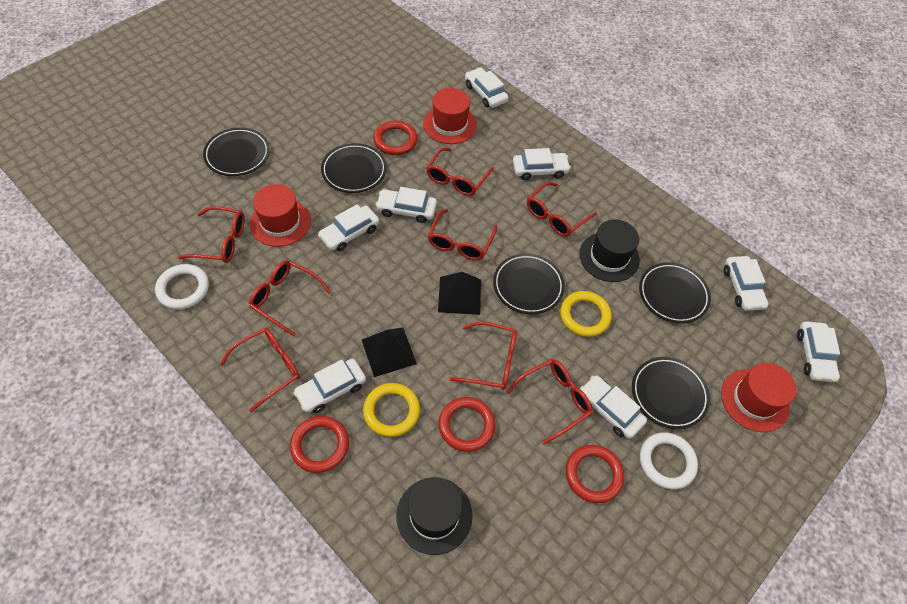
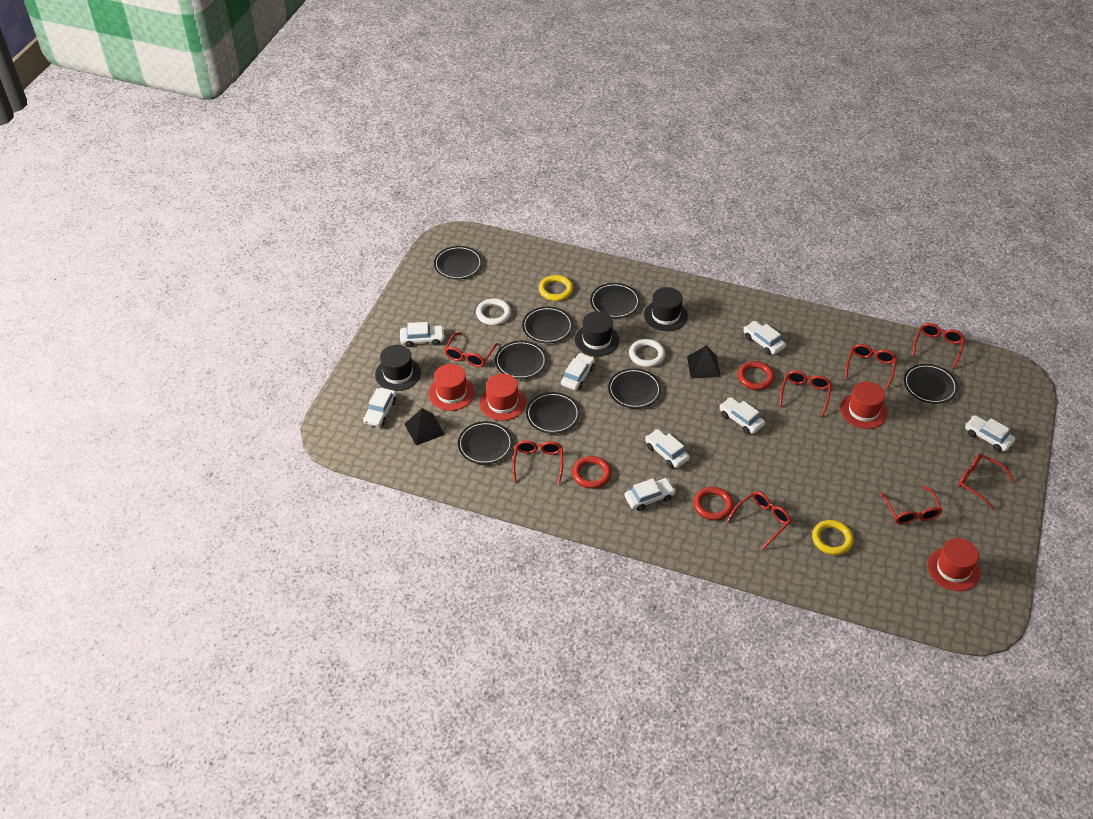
black hat: 2 -> 3
black plate: 5 -> 8
red hat: 3 -> 4
red ring: 4 -> 3

